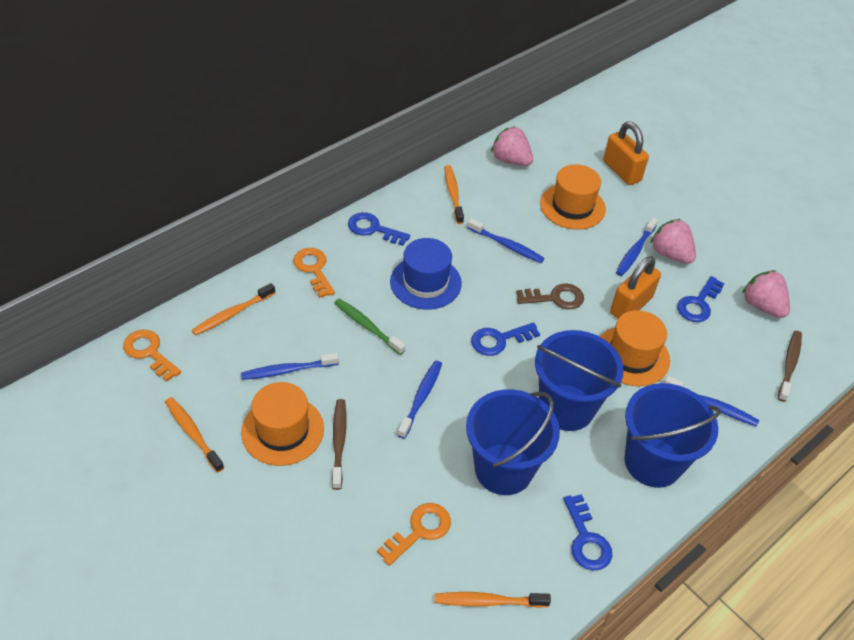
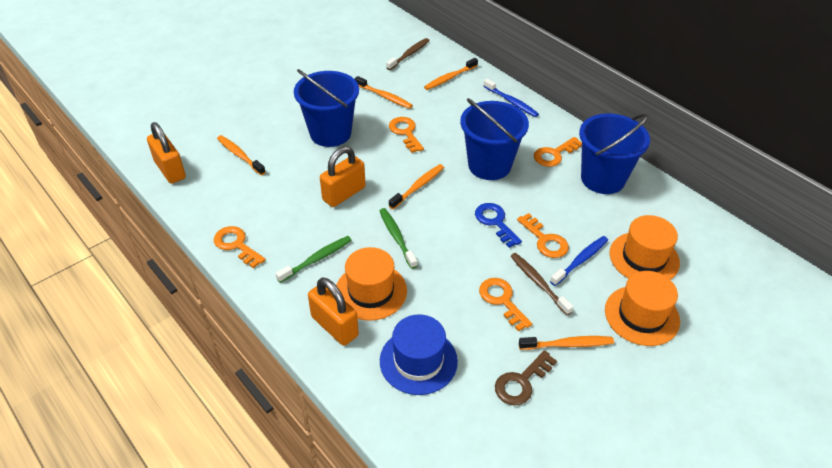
blue key: 4 -> 1
blue toothbrush: 5 -> 2
green toothbrush: 1 -> 2
orange key: 3 -> 5
orange padlock: 2 -> 3
orange toothbrush: 4 -> 5
pink strawberry: 3 -> 0

